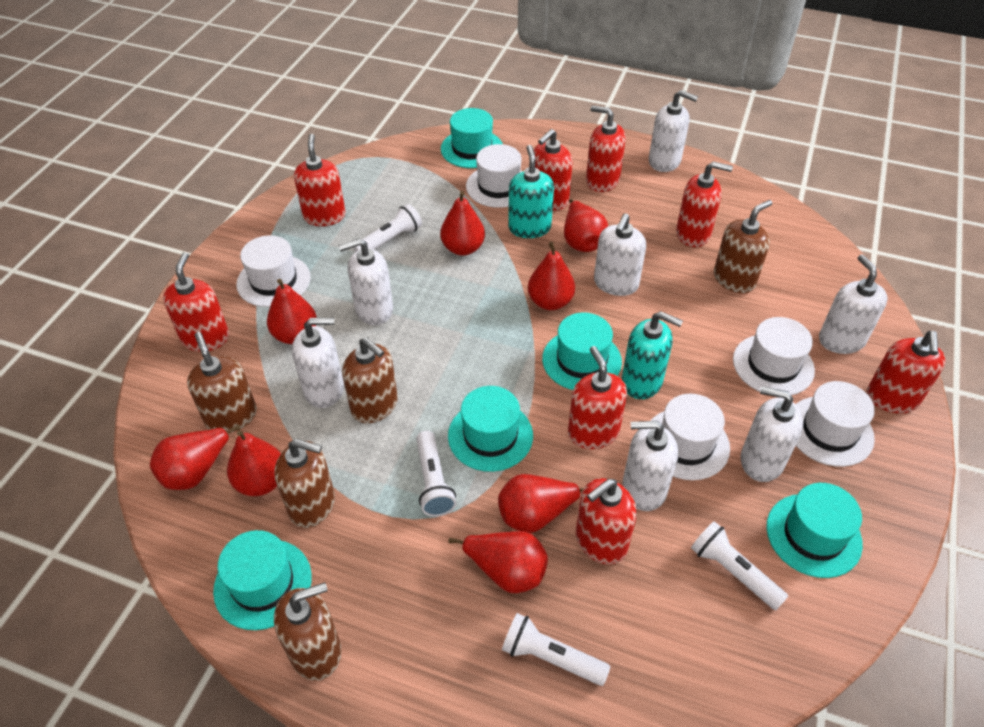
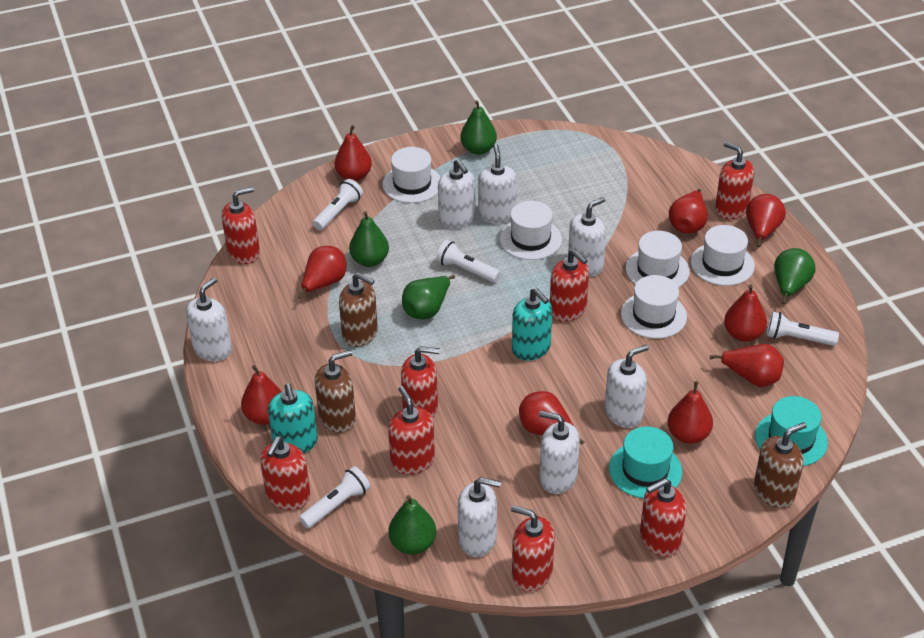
brown soap dispenser: 5 -> 3
green pear: 0 -> 5
red pear: 8 -> 9
turquoise hat: 5 -> 2

